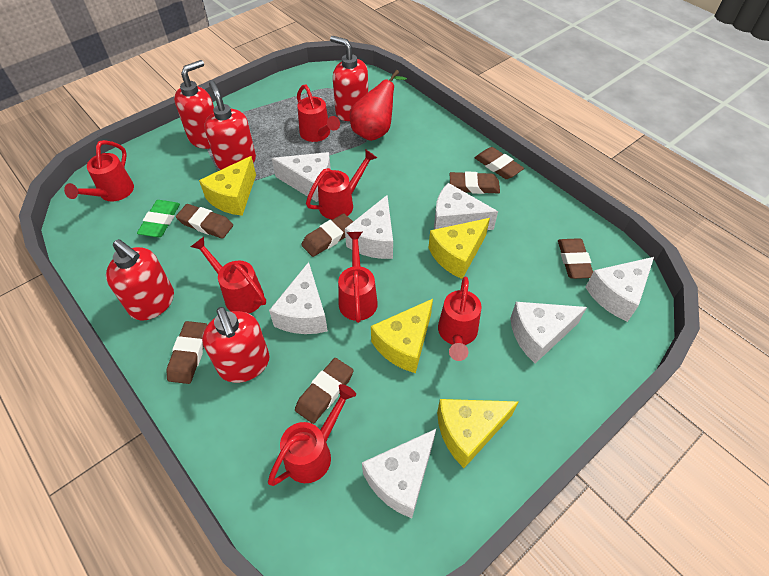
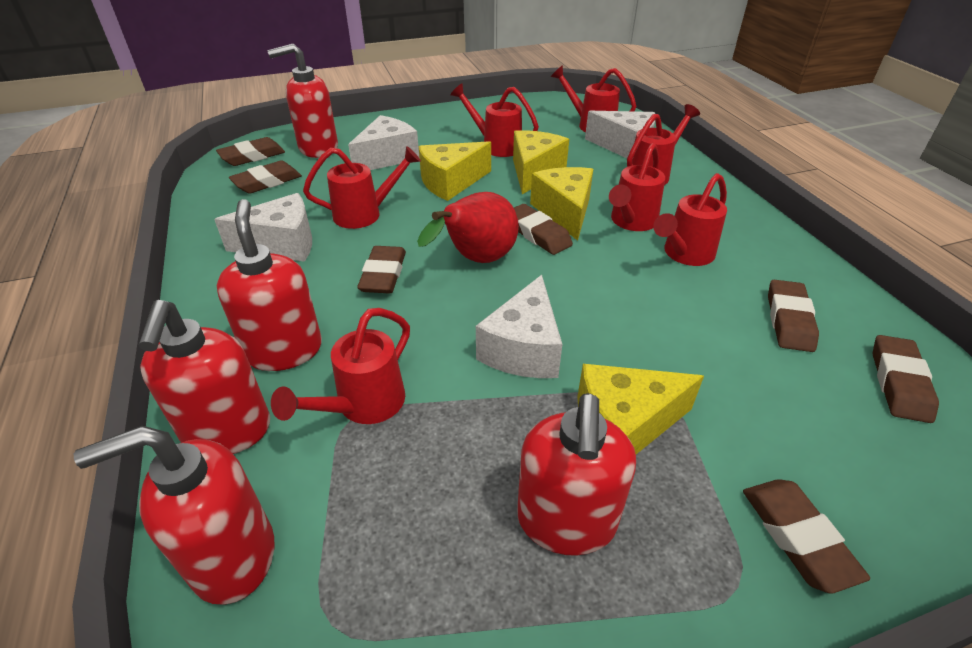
green eraser: 1 -> 0
white cheese: 7 -> 4

